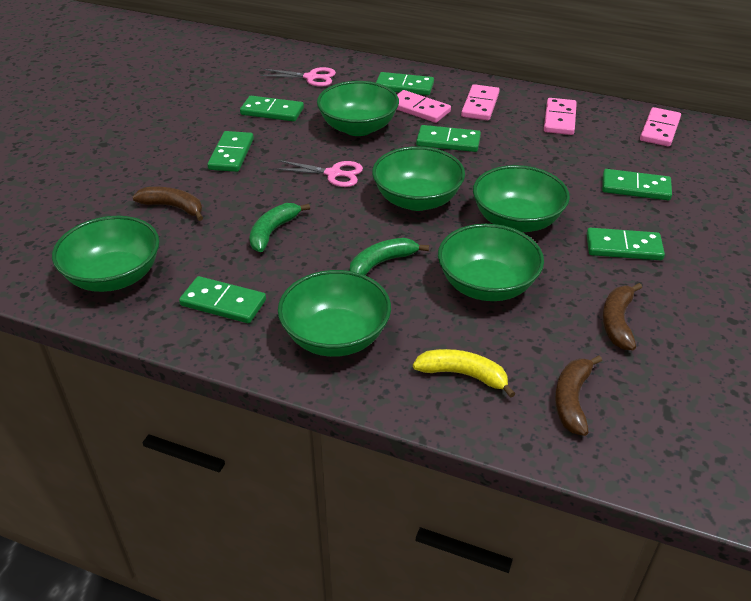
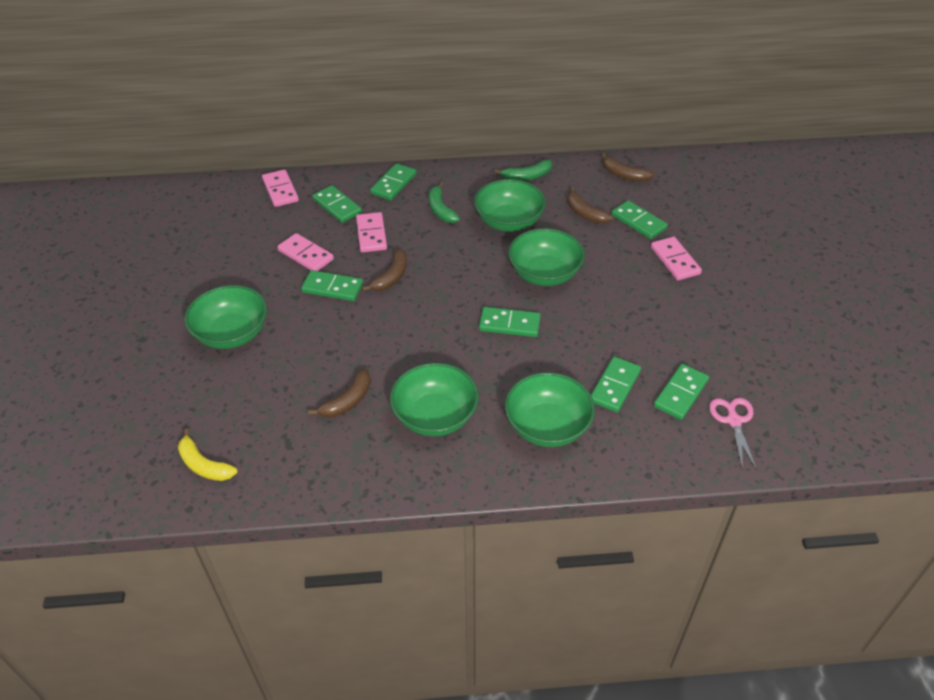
brown banana: 3 -> 4
green bowl: 6 -> 5
pink scissors: 2 -> 1

